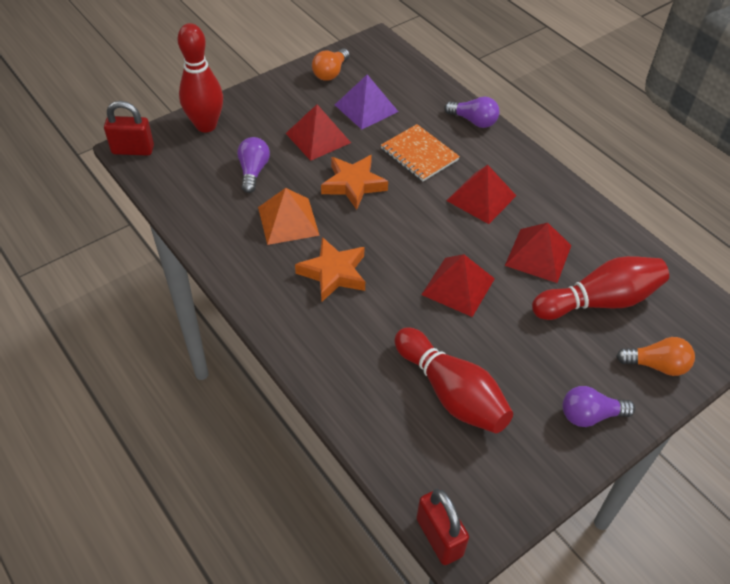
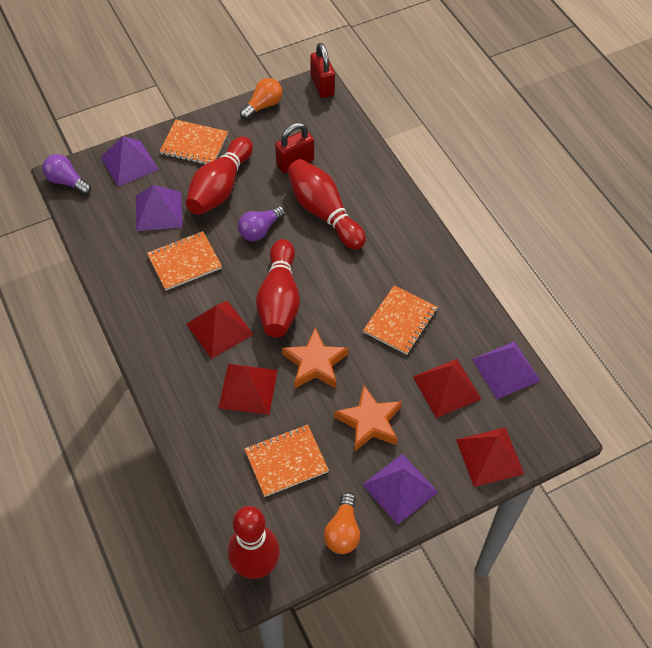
orange notebook: 1 -> 4
orange pyramid: 1 -> 0
purple light bulb: 3 -> 2
purple pyramid: 1 -> 4
red bowling pin: 3 -> 4

